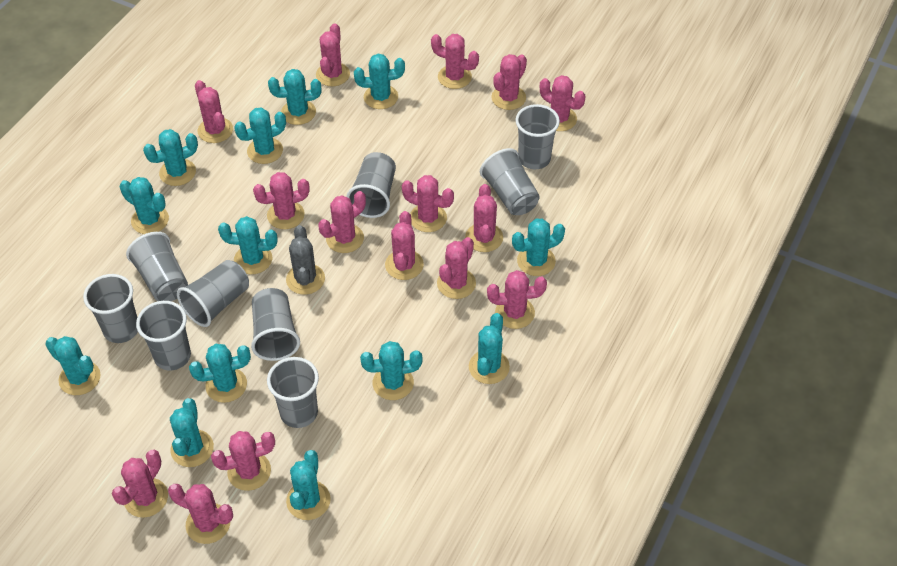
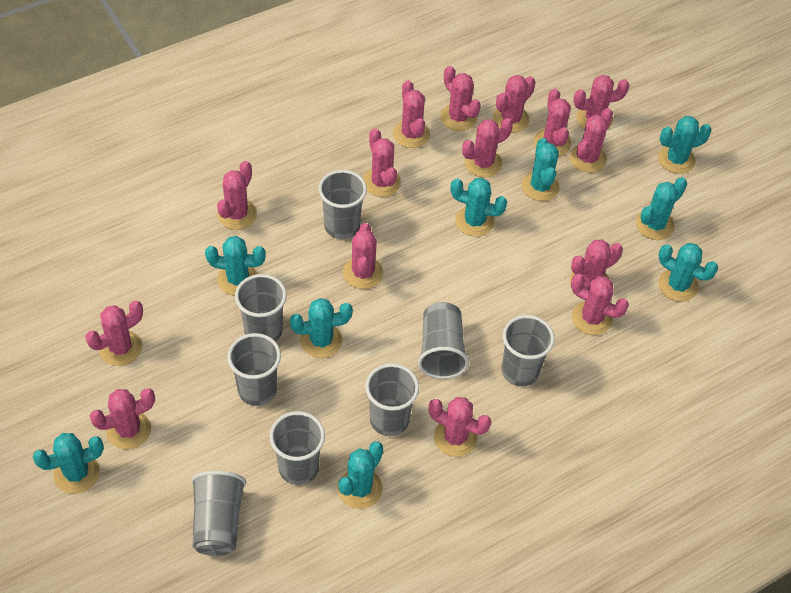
grey cactus: 1 -> 0
grey cup: 9 -> 8
turquoise cactus: 13 -> 9

